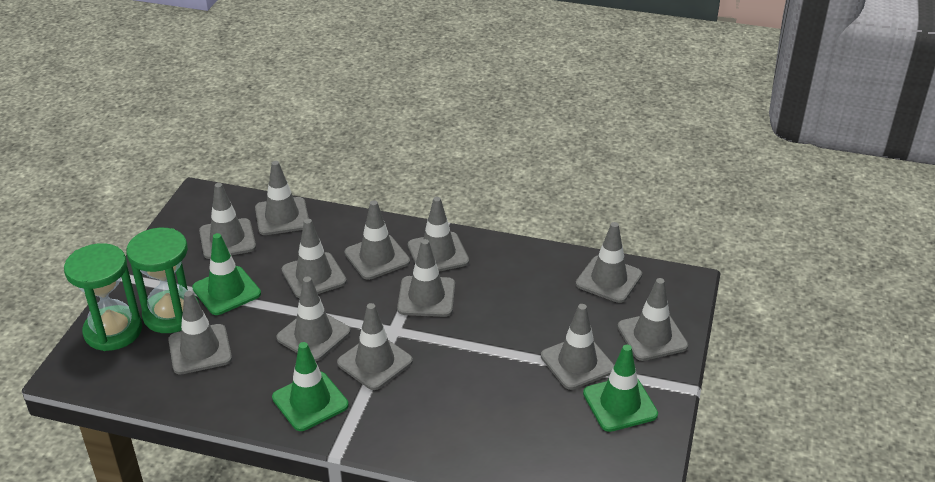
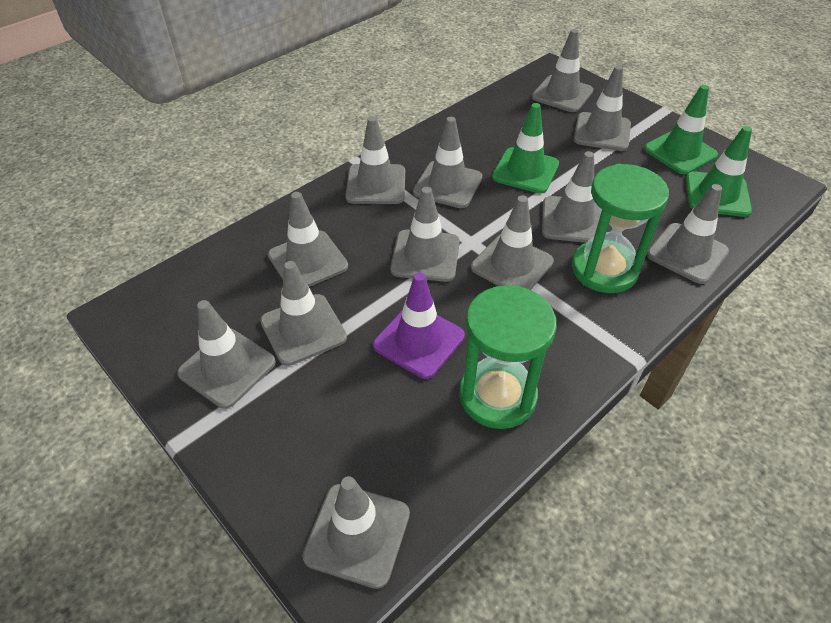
purple traffic cone: 0 -> 1

